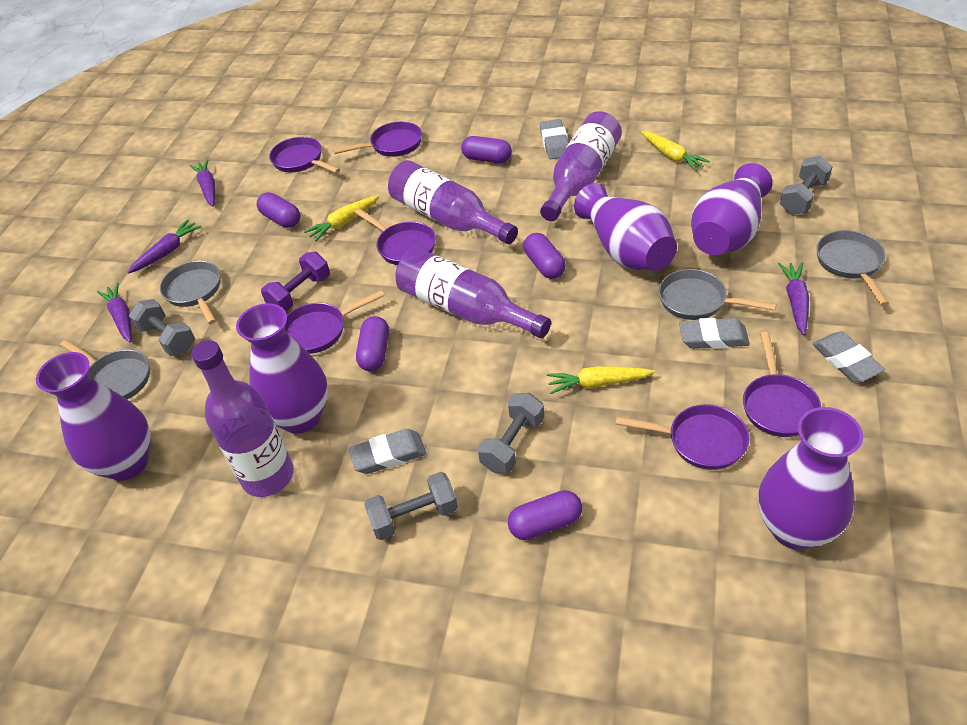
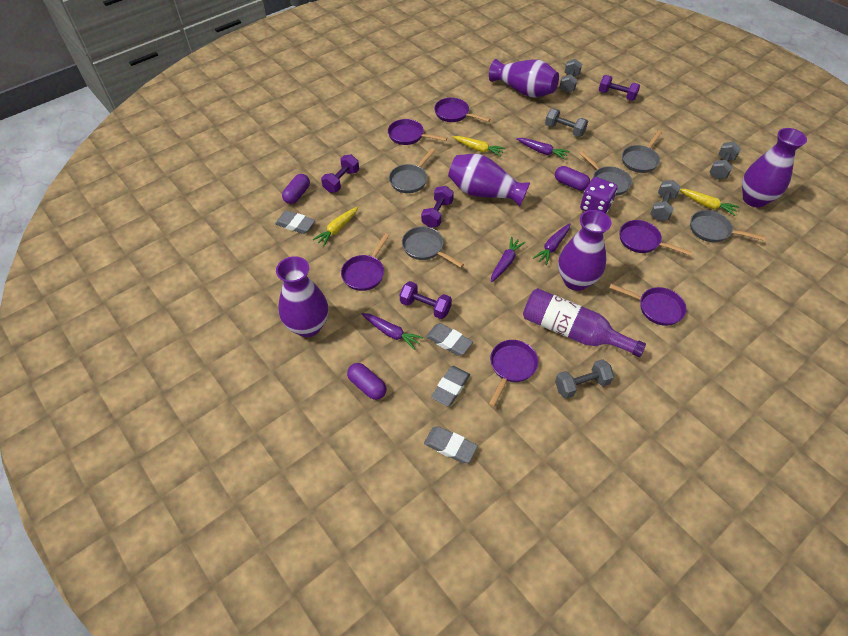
grey dumbbell: 4 -> 5
grey pan: 4 -> 5
purple bottle: 4 -> 1
purple capsule: 5 -> 3
purple dice: 0 -> 1
purple dumbbell: 1 -> 4

